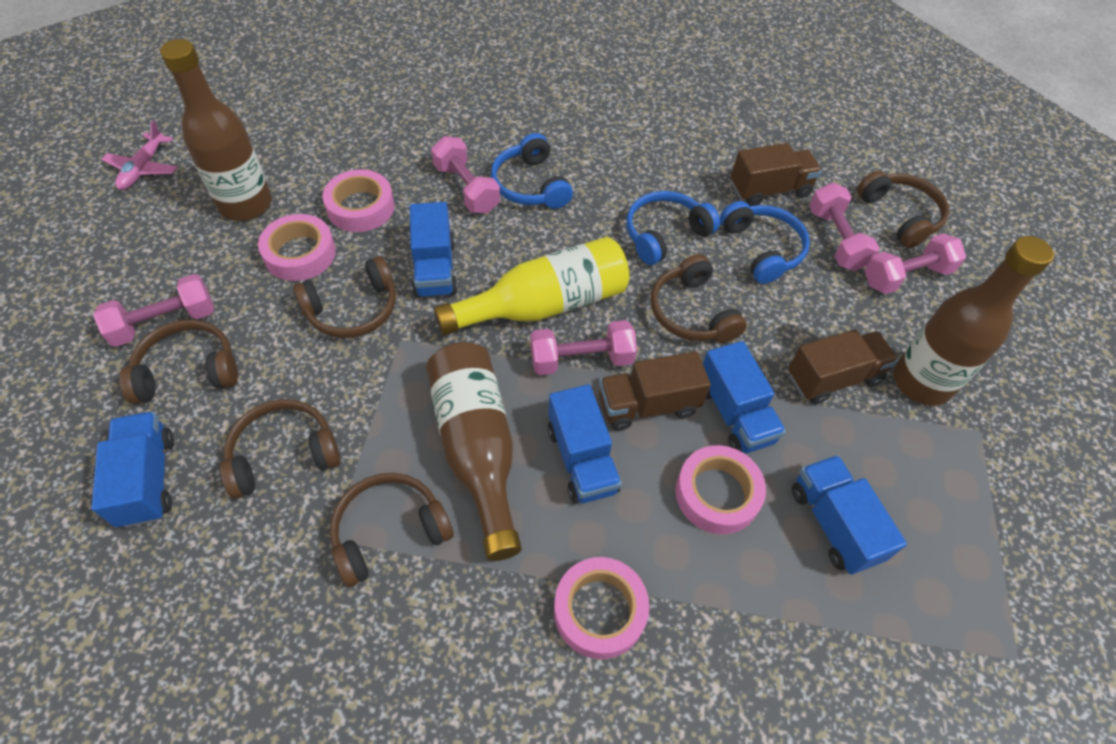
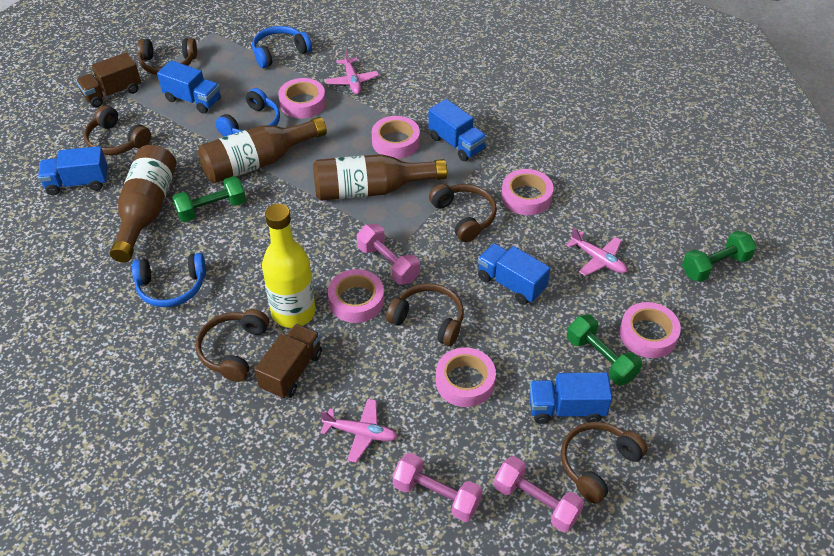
brown truck: 3 -> 2
green dumbbell: 0 -> 3
pink dumbbell: 5 -> 3
pink plane: 1 -> 3
pink tape: 4 -> 6

